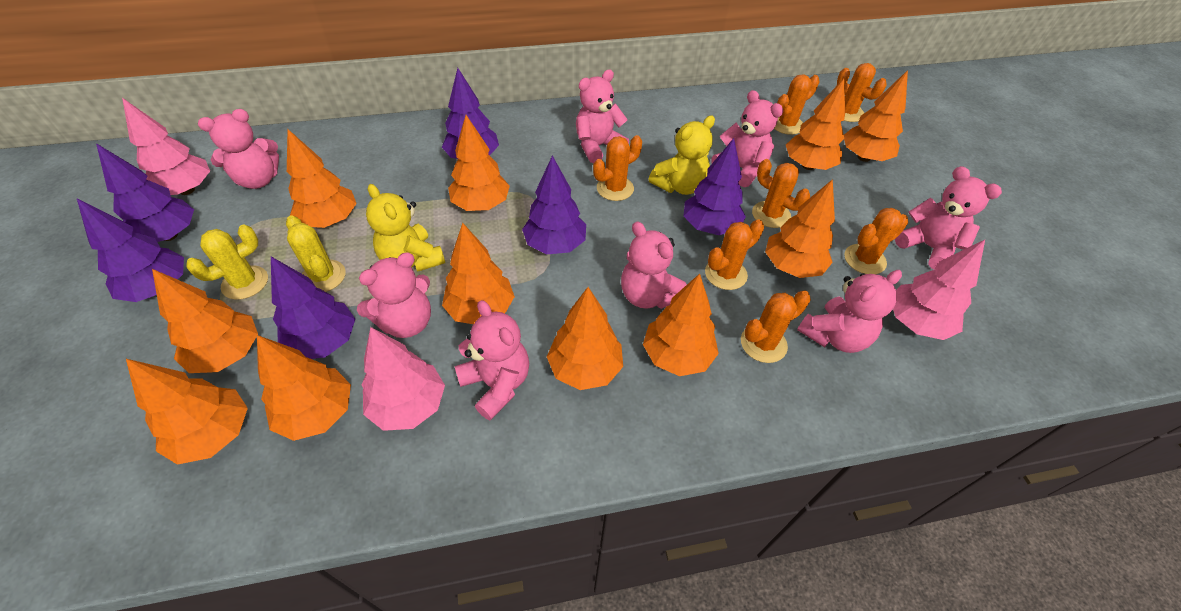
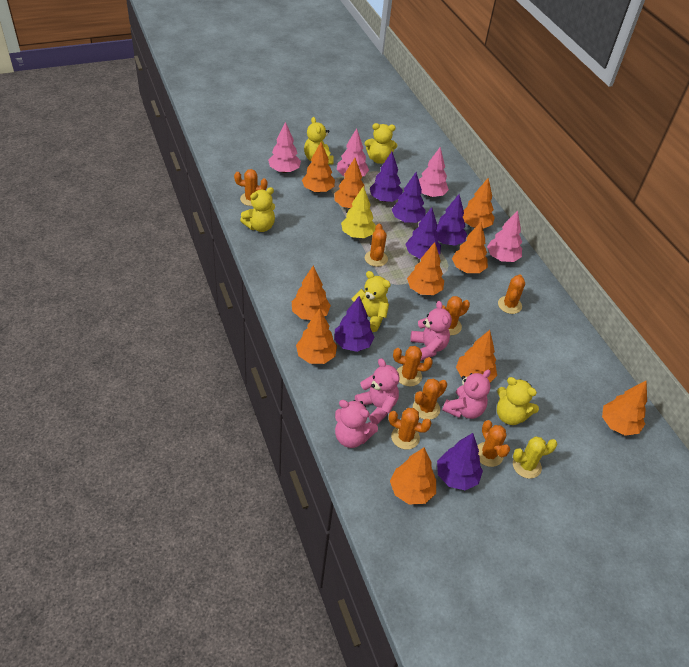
orange cactus: 7 -> 8
orange tree: 11 -> 10
pink teddy bear: 8 -> 4
pink tree: 3 -> 4
yellow cactus: 2 -> 1
yellow teddy bear: 2 -> 5
yellow tree: 0 -> 1

